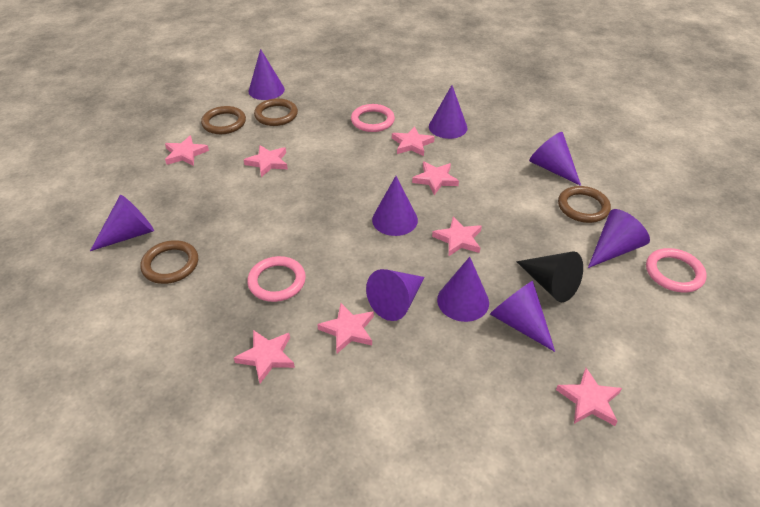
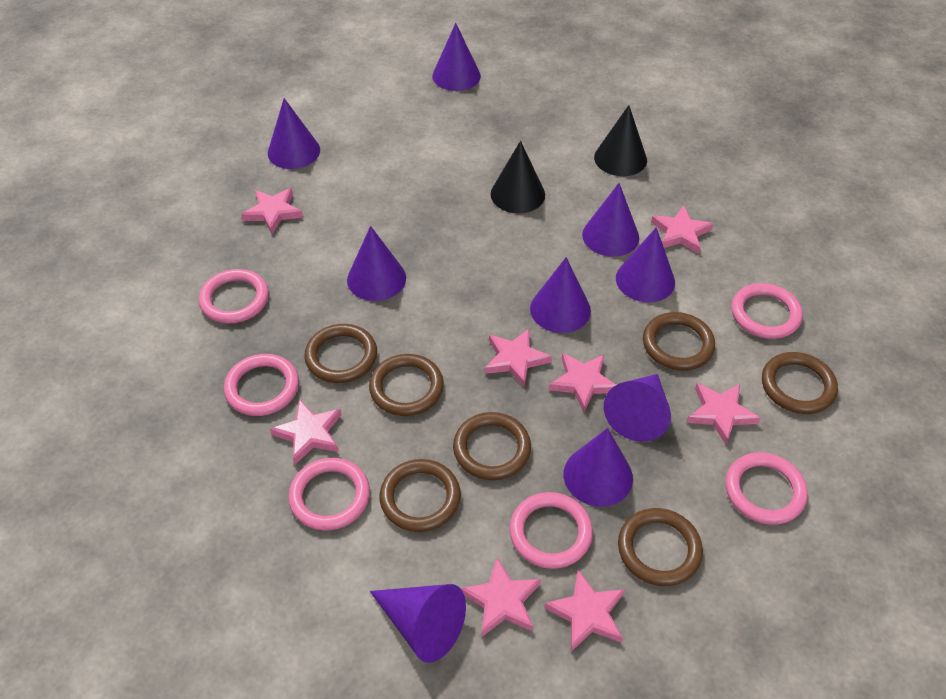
black cone: 1 -> 2
brown ring: 4 -> 7
pink ring: 3 -> 6

